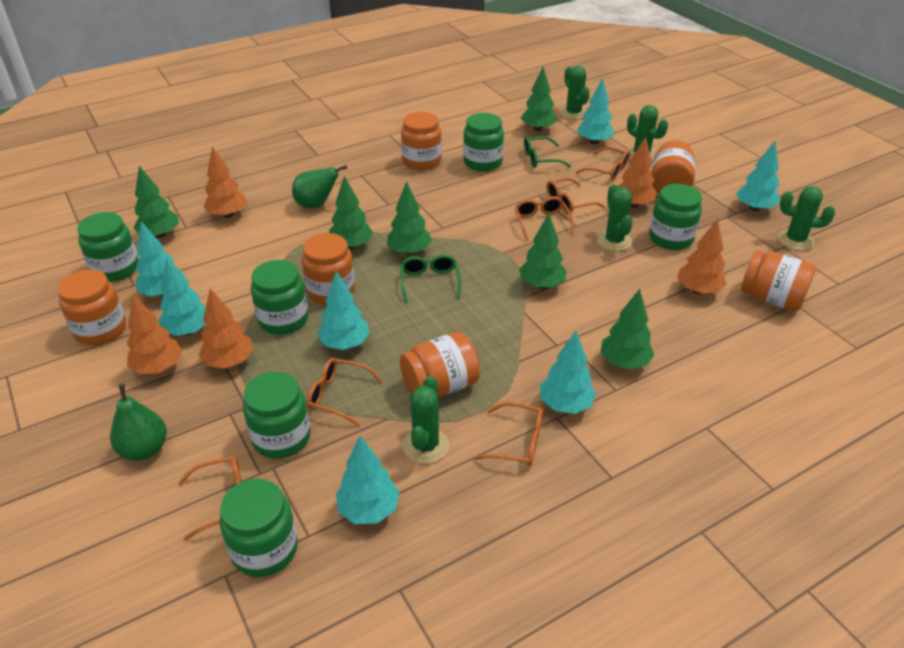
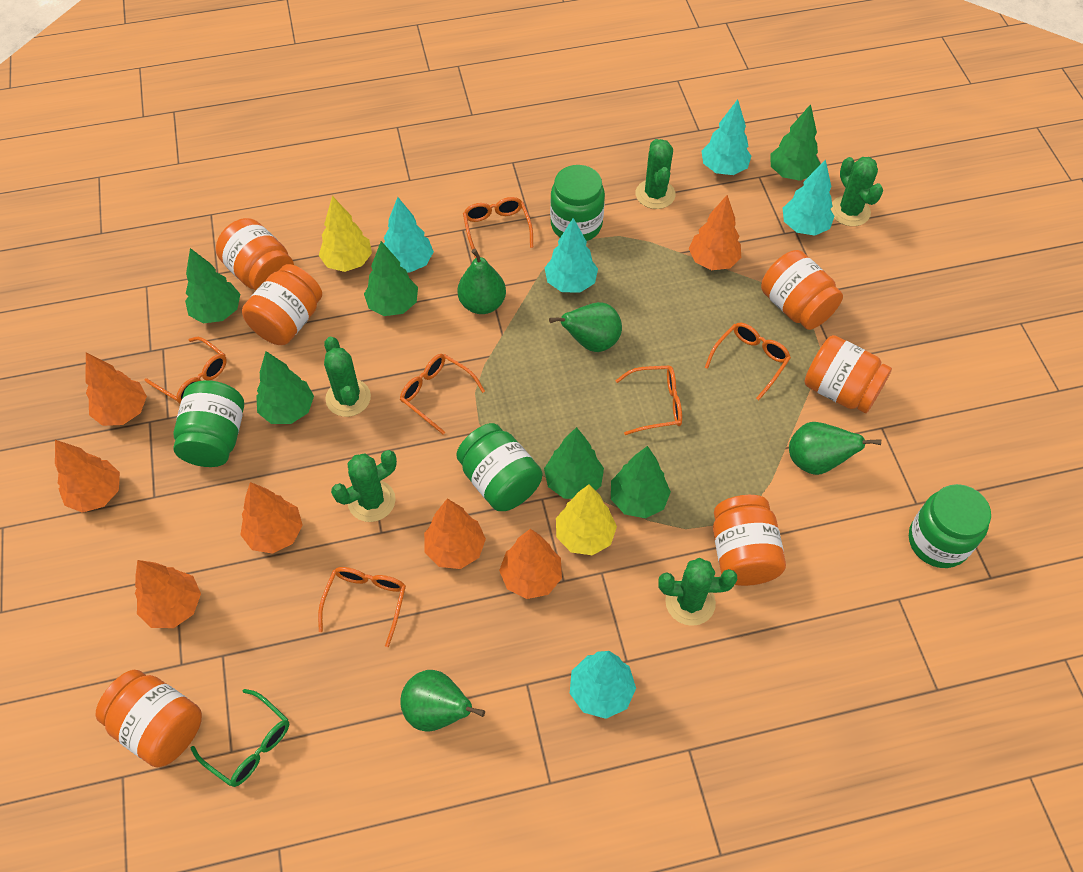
green glasses: 2 -> 1
green jar: 6 -> 4
green pear: 2 -> 4
orange tree: 5 -> 7
turquoise tree: 7 -> 5
yellow tree: 0 -> 2

